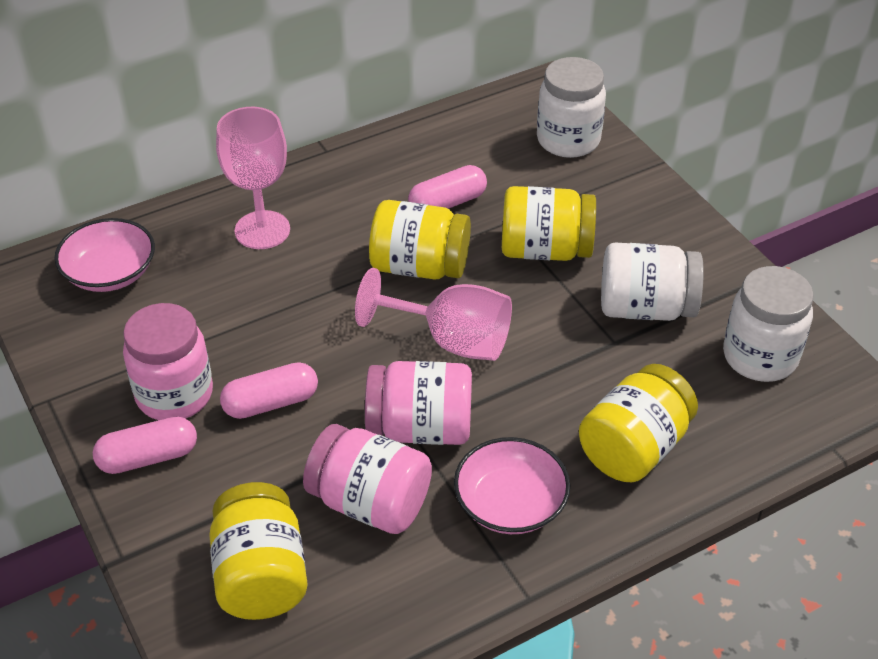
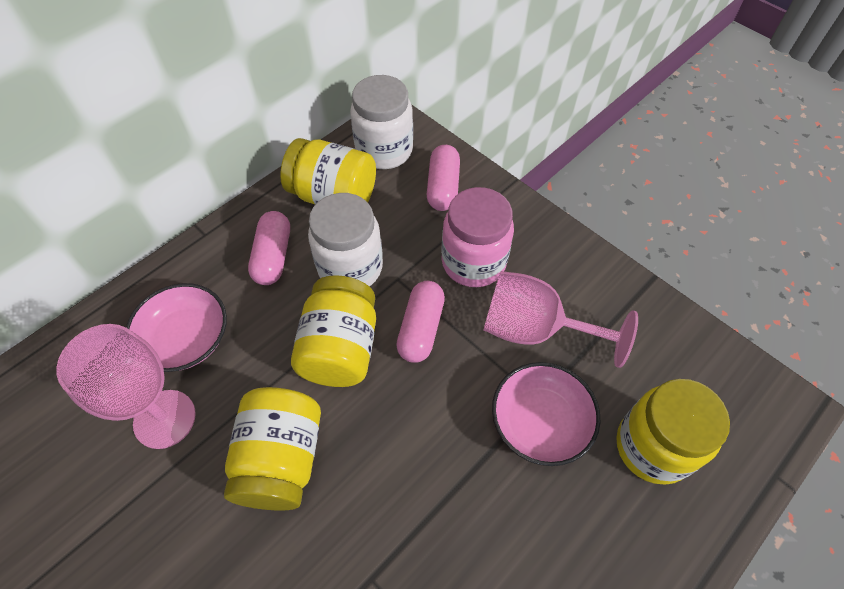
pink jar: 3 -> 1
white jar: 3 -> 2

